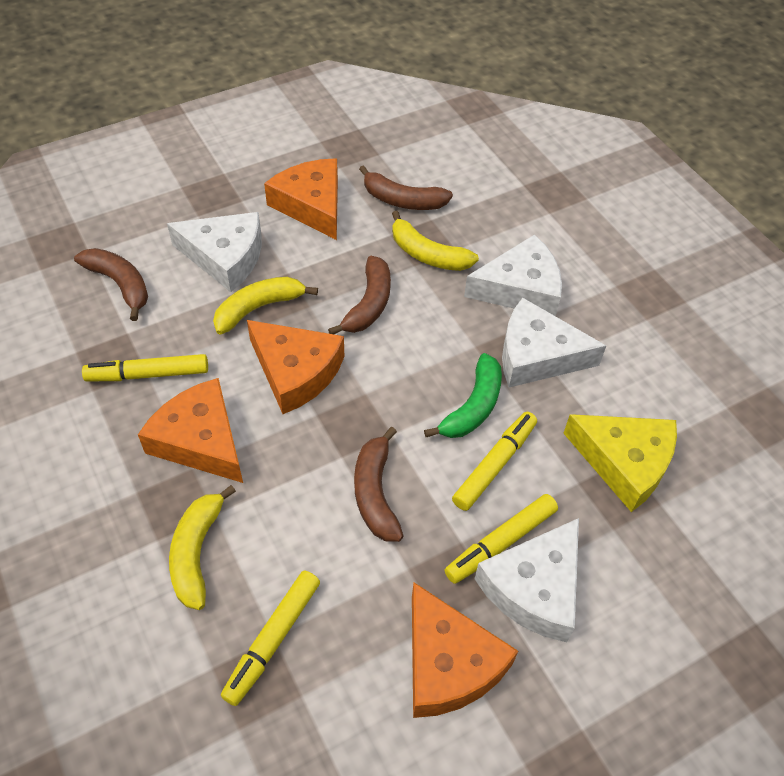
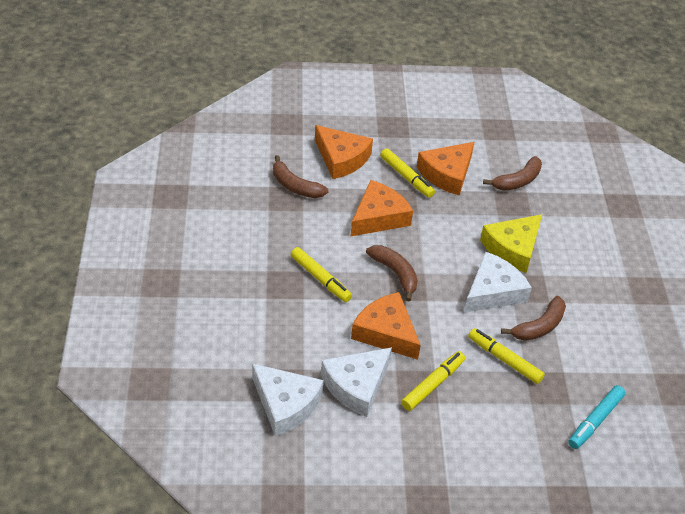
green banana: 1 -> 0
turquoise marker: 0 -> 1
white cheese: 4 -> 3
yellow banana: 3 -> 0

